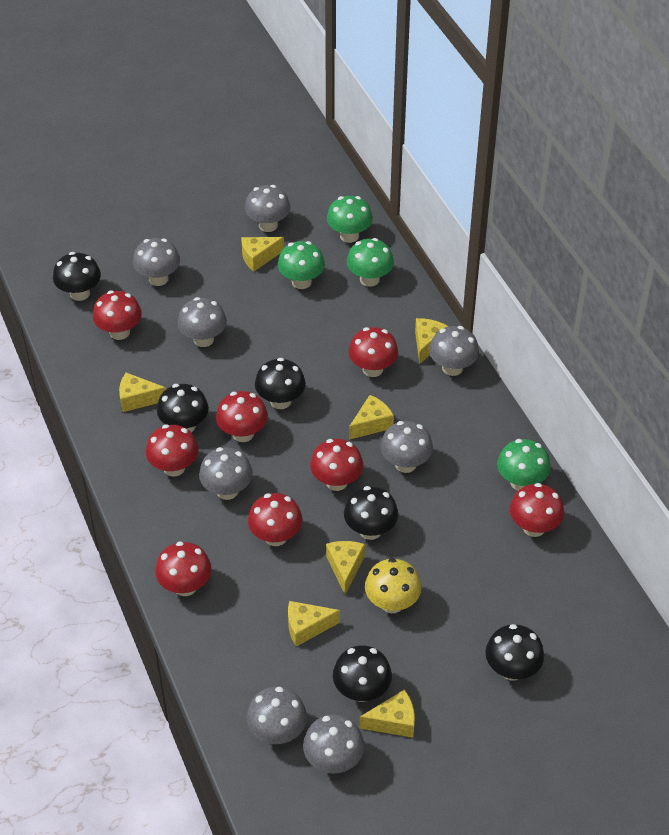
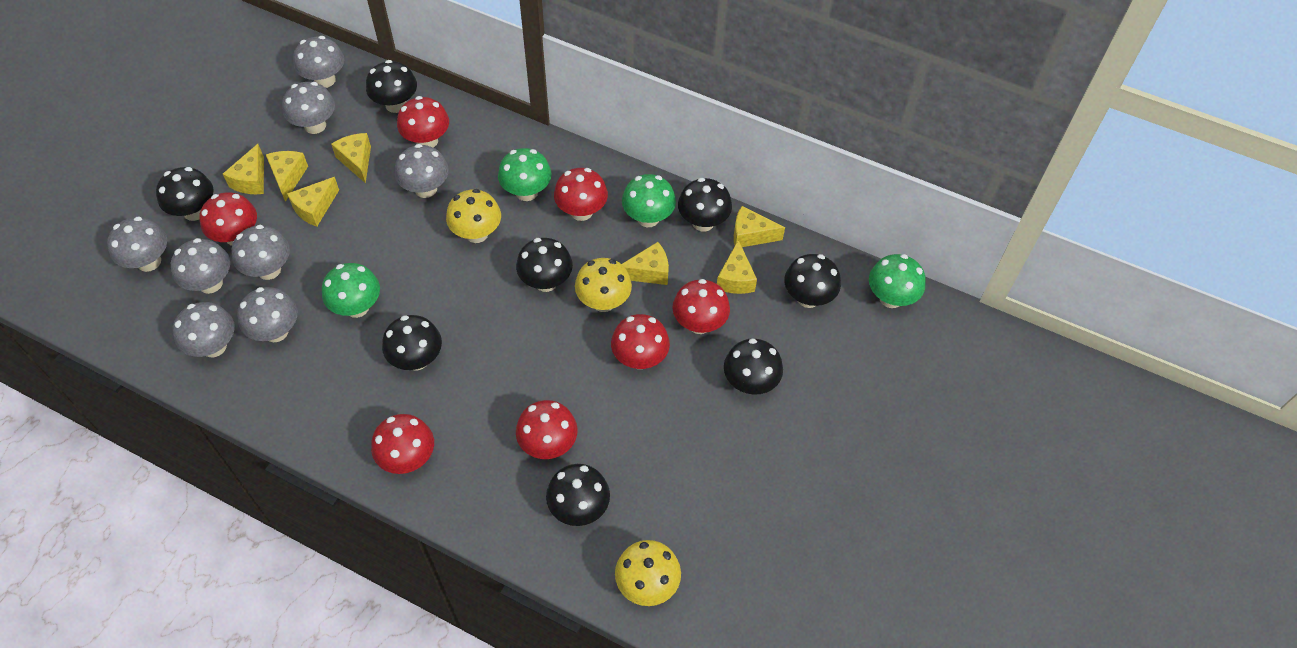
black mushroom: 6 -> 8
red mushroom: 8 -> 7
yellow mushroom: 1 -> 3

